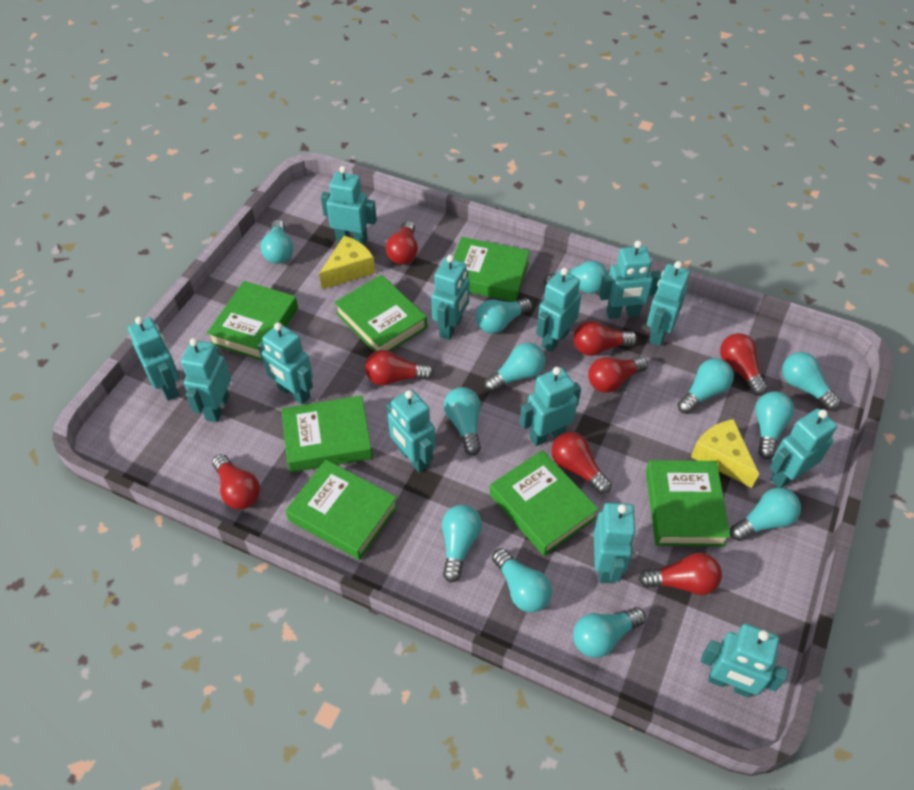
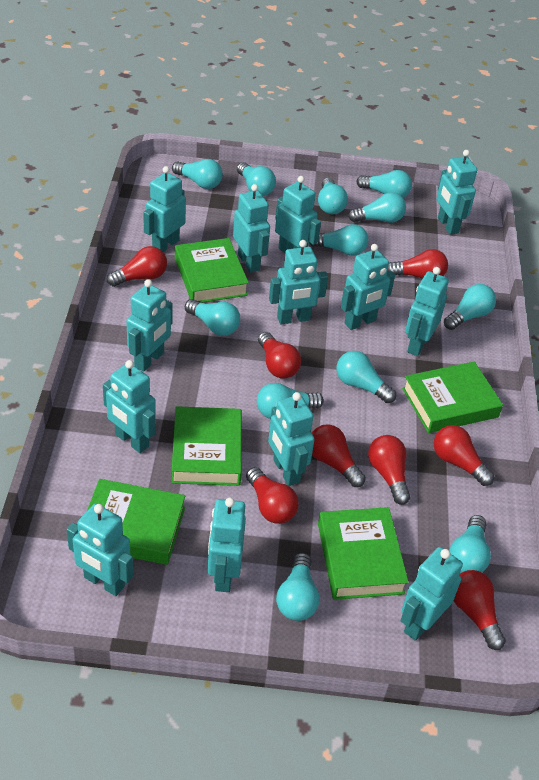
green book: 7 -> 5
yellow cheese: 2 -> 0

